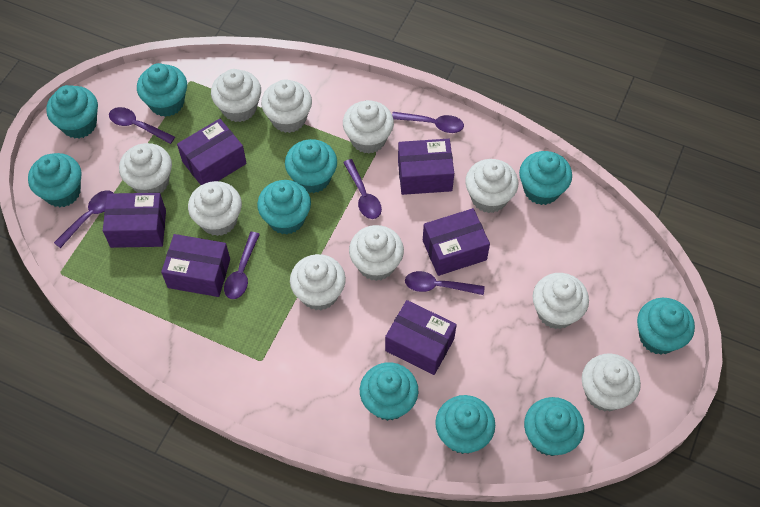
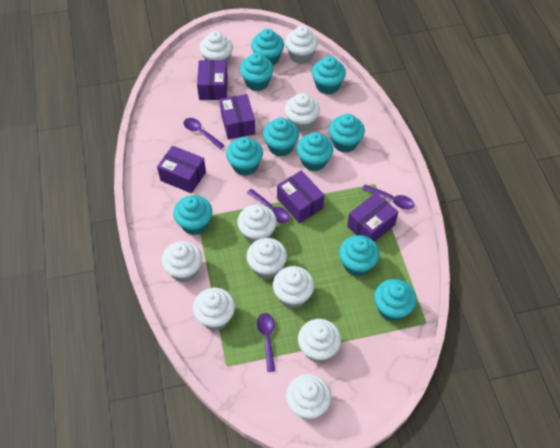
purple box: 6 -> 5
purple spoon: 6 -> 4

